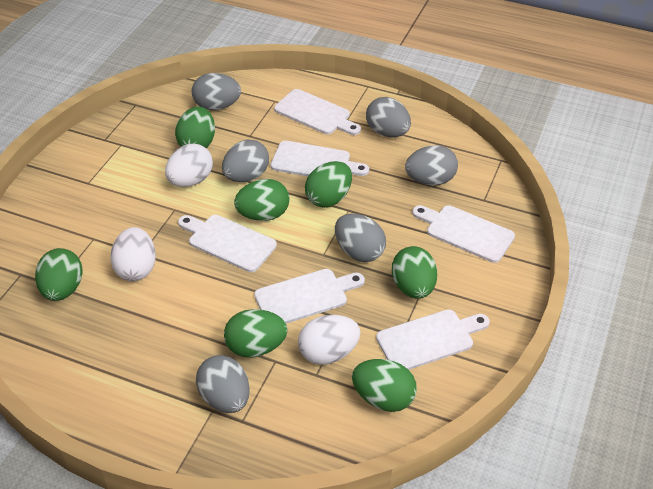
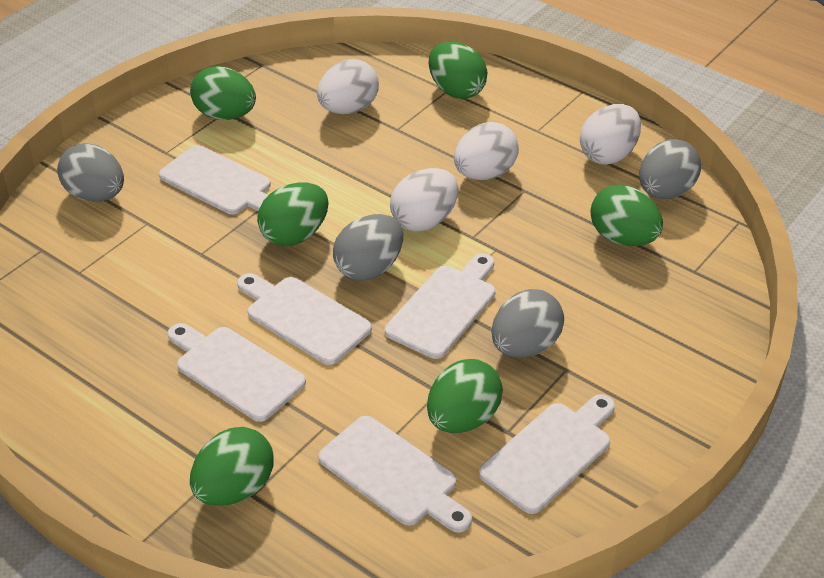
green egg: 7 -> 6
grey egg: 6 -> 4
white egg: 3 -> 4

